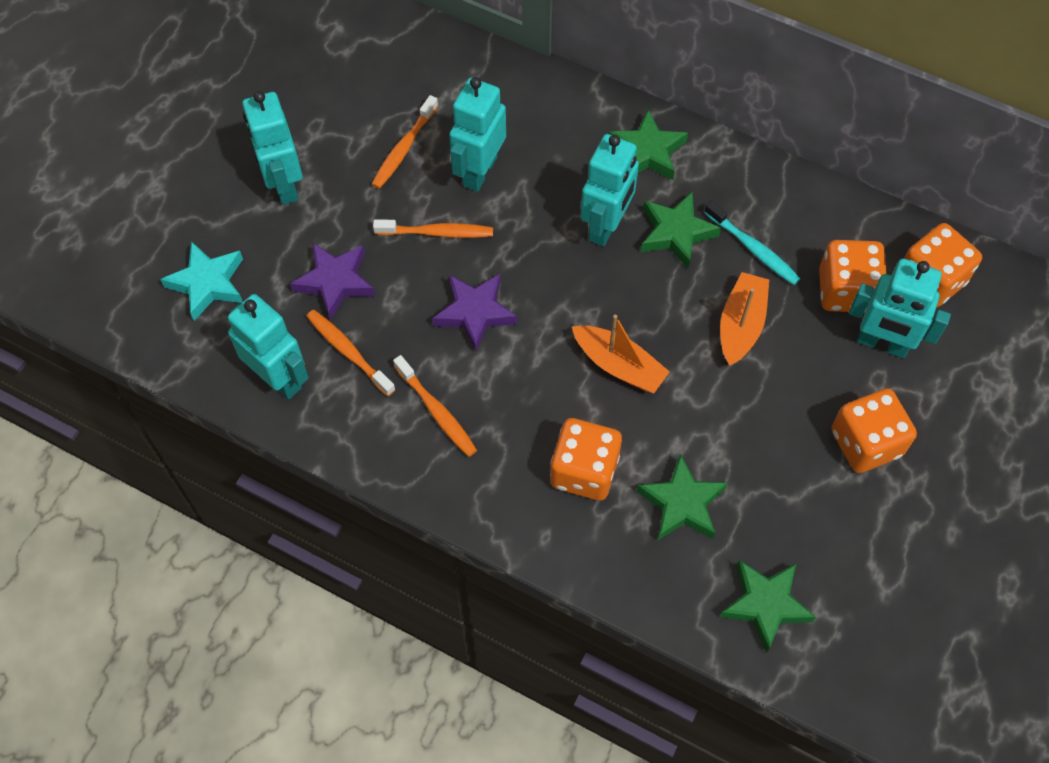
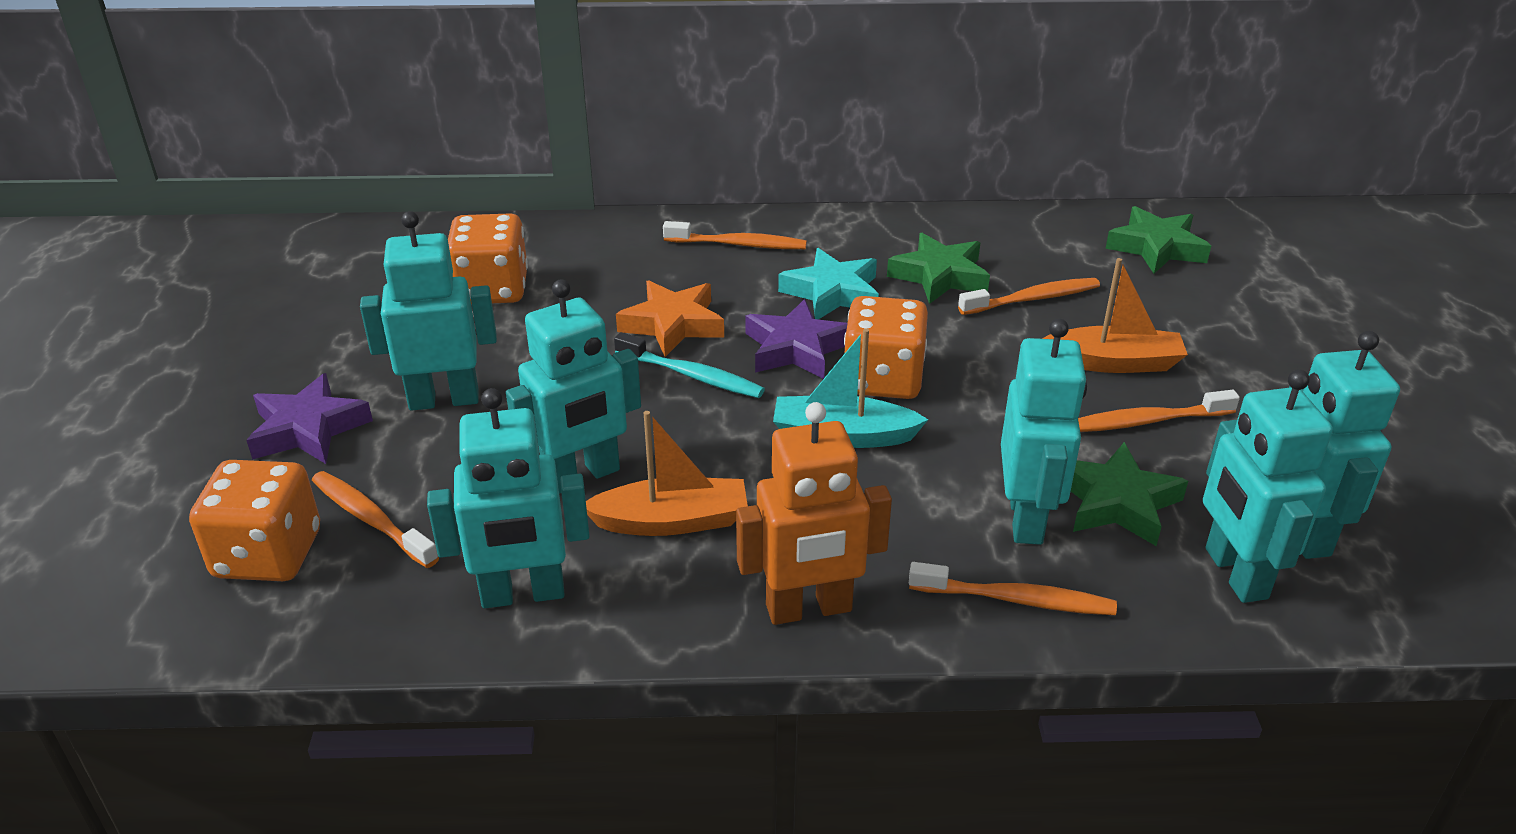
green star: 4 -> 3
orange dice: 4 -> 3
orange robot: 0 -> 1
orange star: 0 -> 1
orange toothbrush: 4 -> 5
turquoise boat: 0 -> 1
turquoise robot: 5 -> 6

